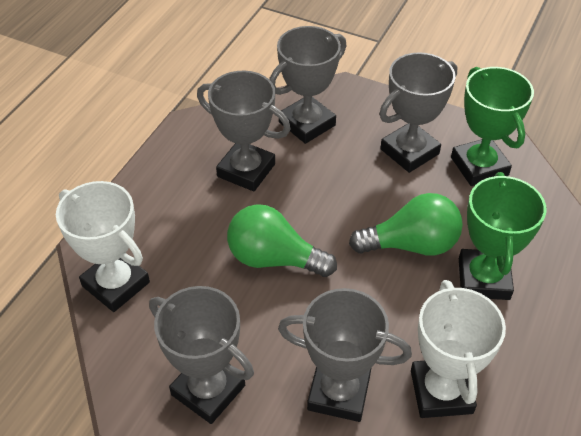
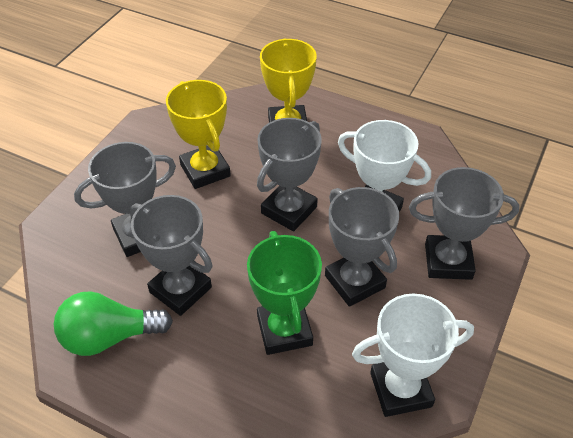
green light bulb: 2 -> 1
green trophy: 2 -> 1
yellow trophy: 0 -> 2

